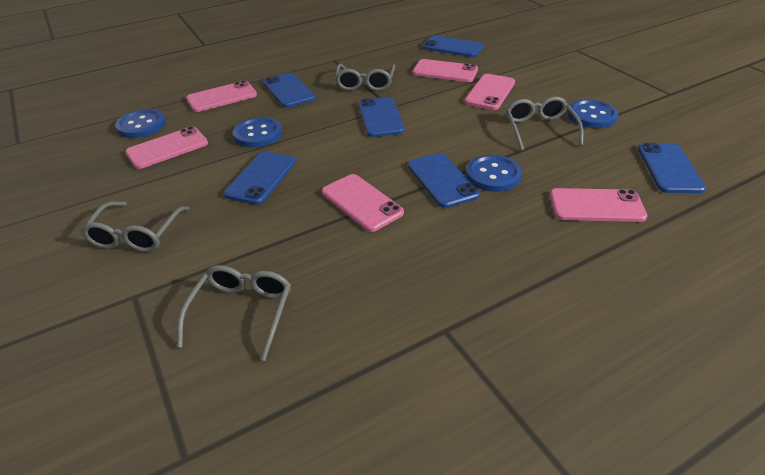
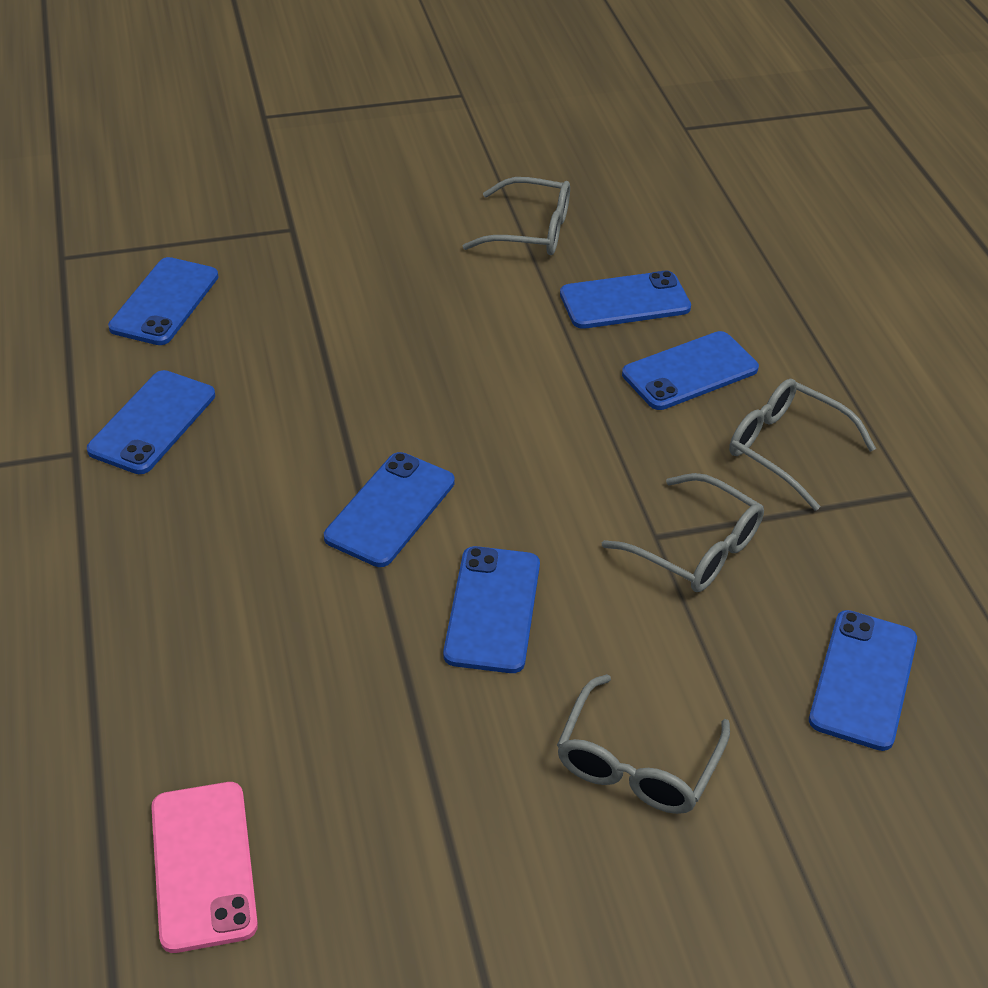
blue button: 4 -> 0
blue phone: 6 -> 7
pink phone: 6 -> 1

